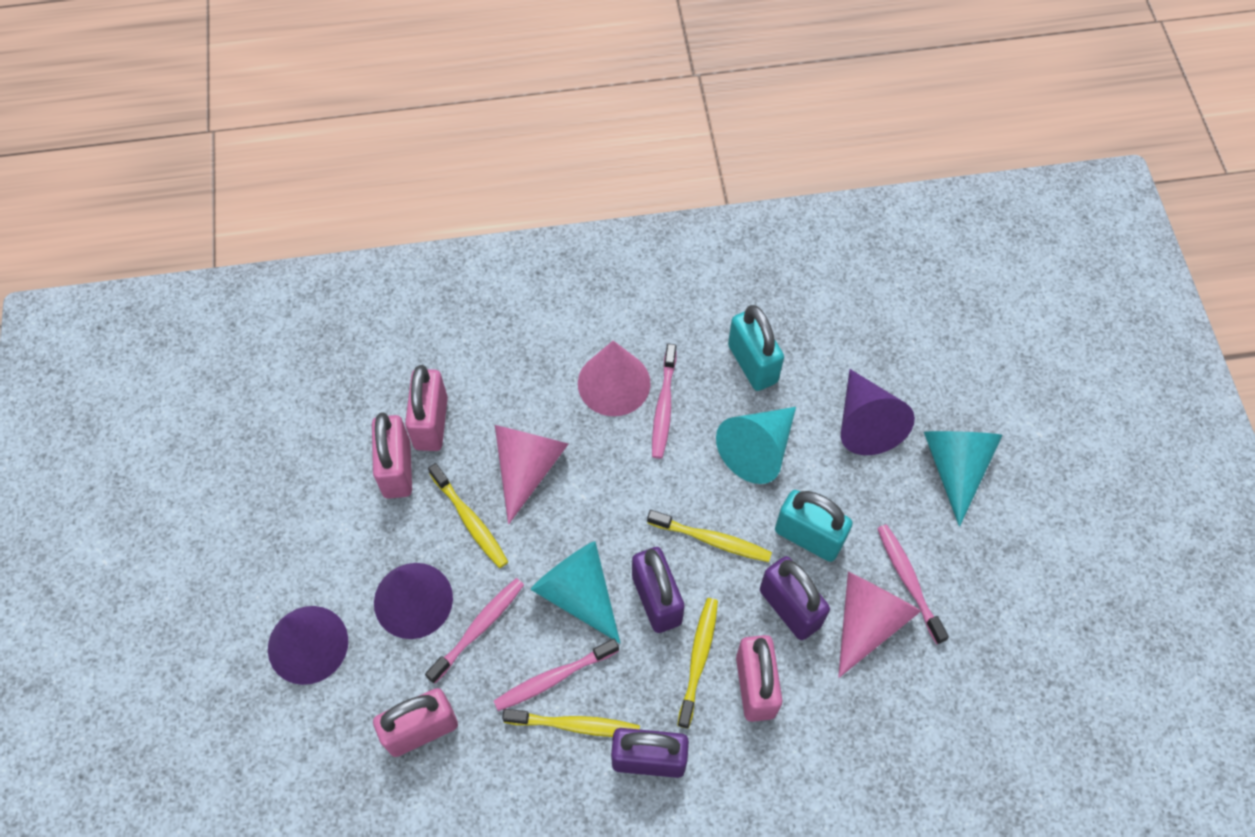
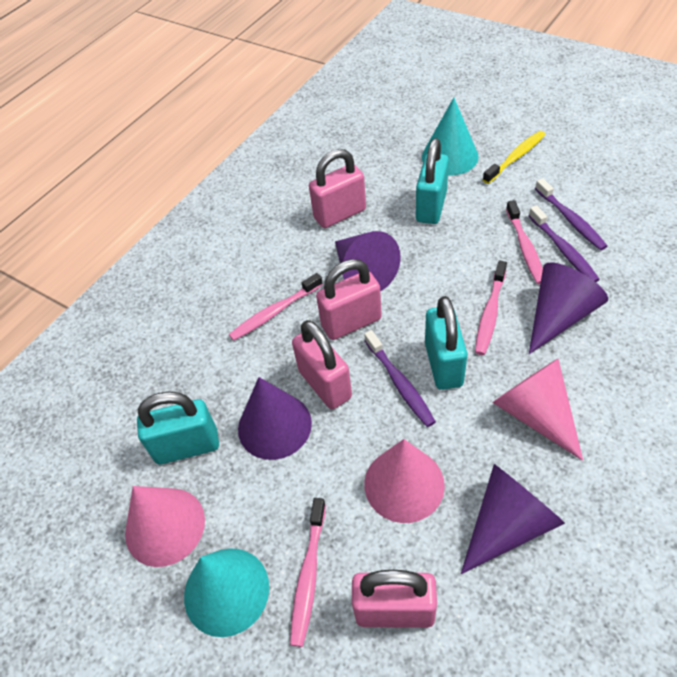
purple cone: 3 -> 4
purple padlock: 3 -> 0
purple toothbrush: 0 -> 3
turquoise cone: 3 -> 2
turquoise padlock: 2 -> 3
yellow toothbrush: 4 -> 1

